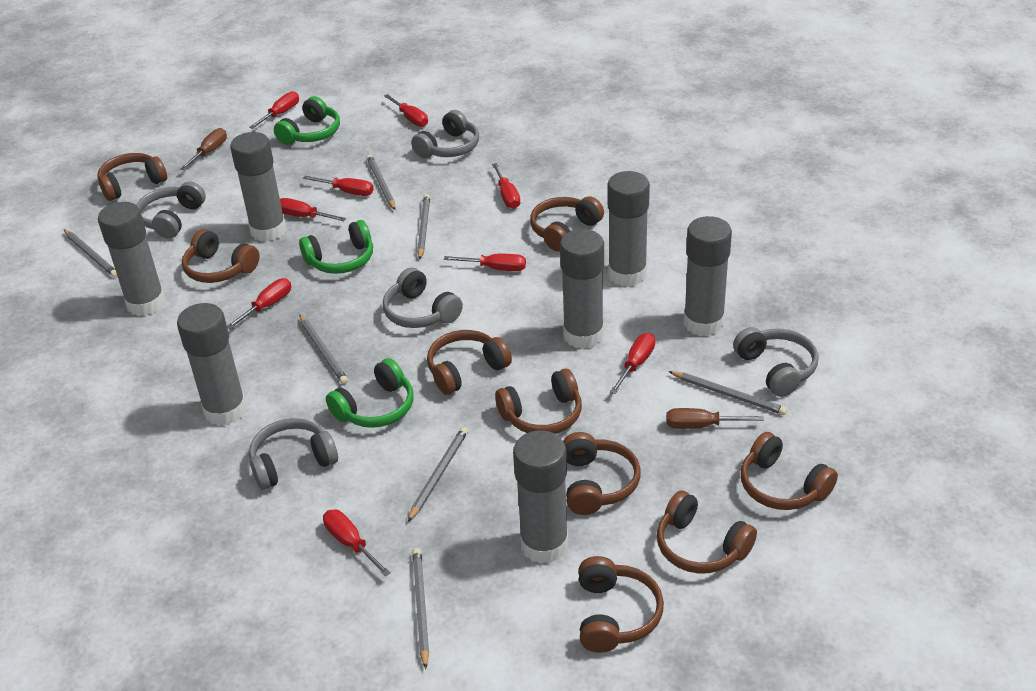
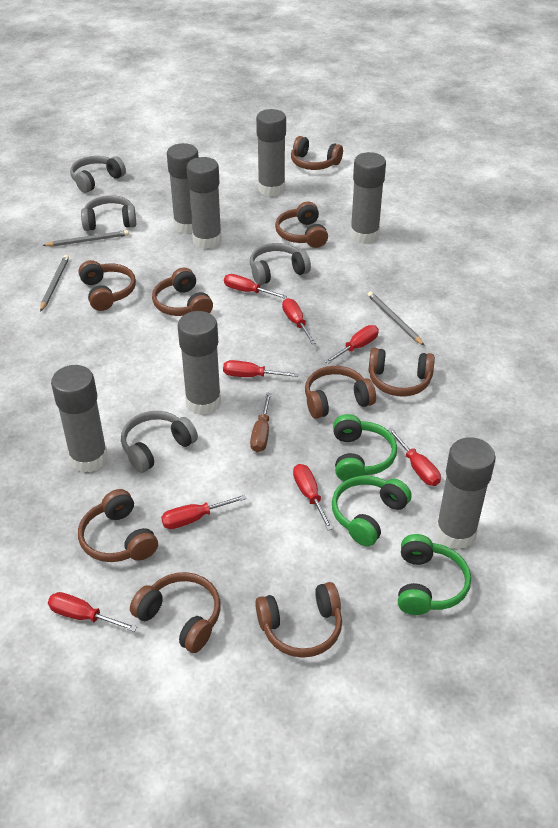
brown screwdriver: 2 -> 1
grey headphones: 5 -> 4
grey pencil: 7 -> 3
red screwdriver: 9 -> 8

